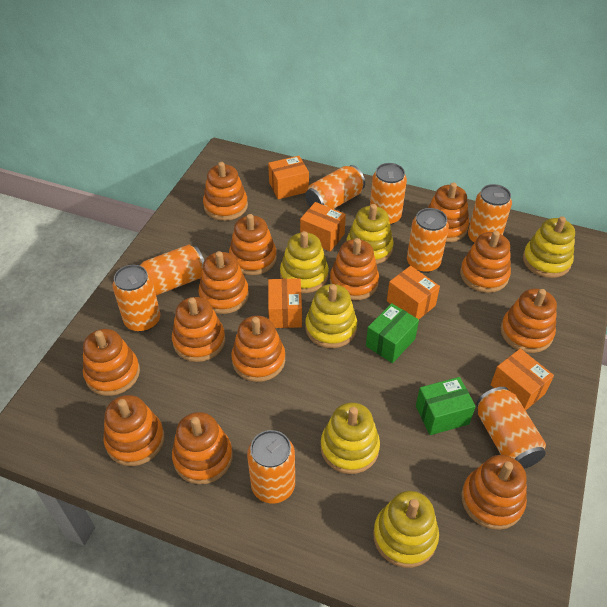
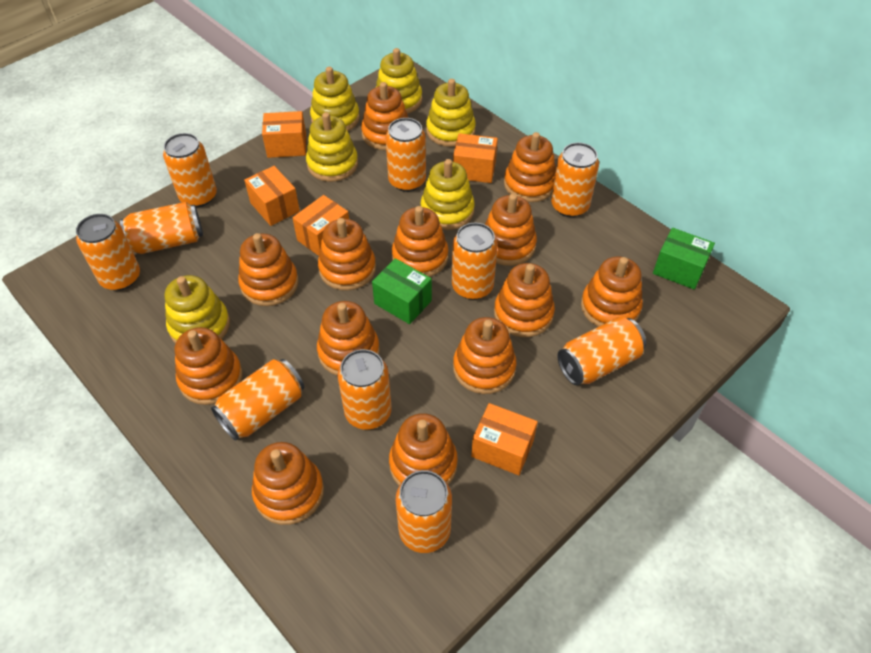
orange can: 8 -> 10

